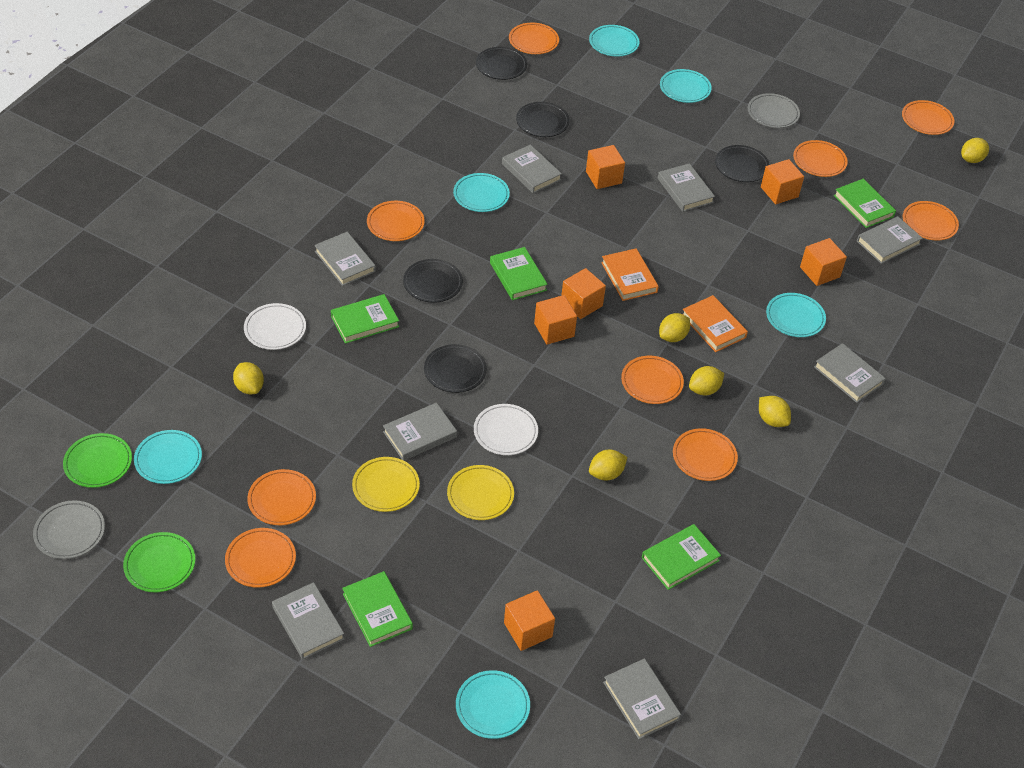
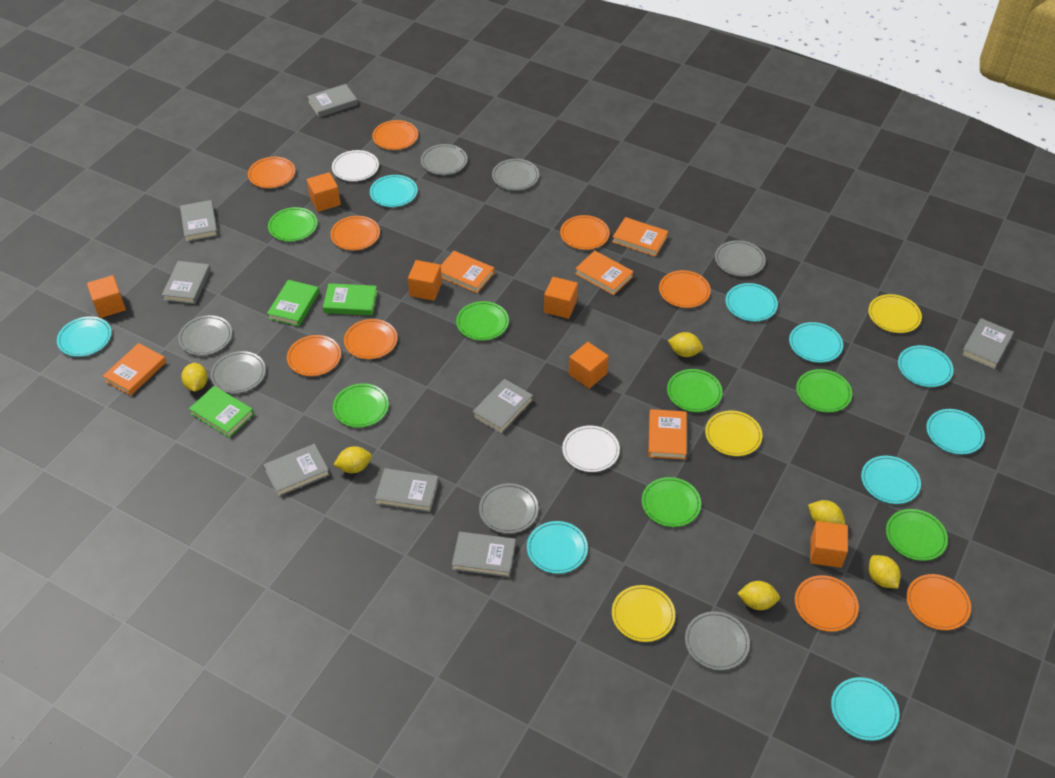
black plate: 5 -> 0
green book: 5 -> 3
green plate: 2 -> 7
grey plate: 2 -> 7
orange book: 2 -> 5
turquoise plate: 6 -> 9
yellow plate: 2 -> 3

